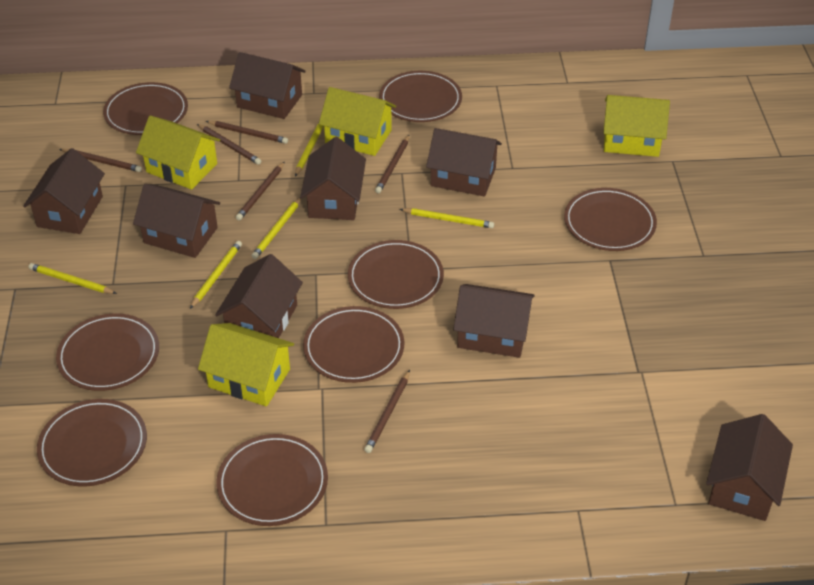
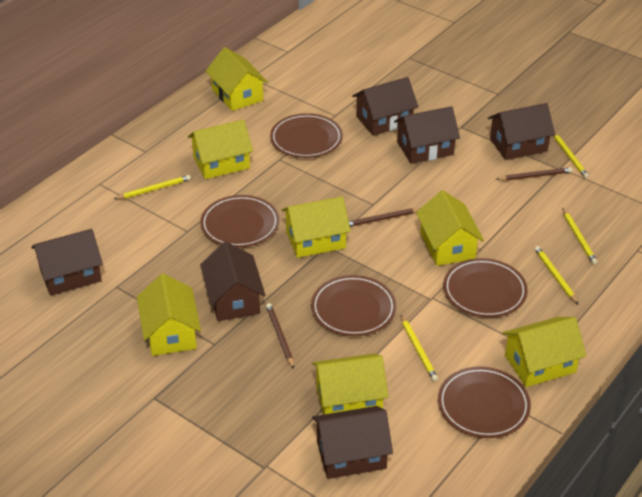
brown house: 8 -> 6
brown pencil: 6 -> 3
brown plate: 8 -> 5
yellow house: 4 -> 7

